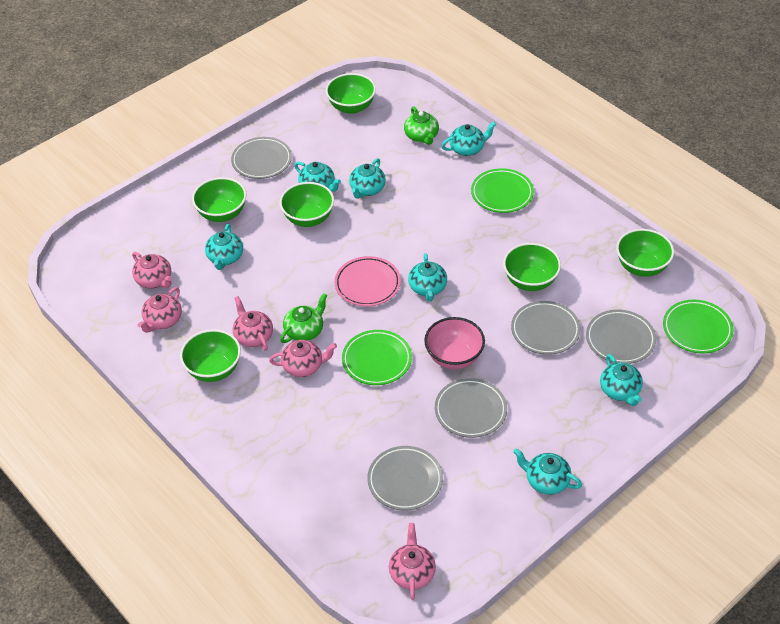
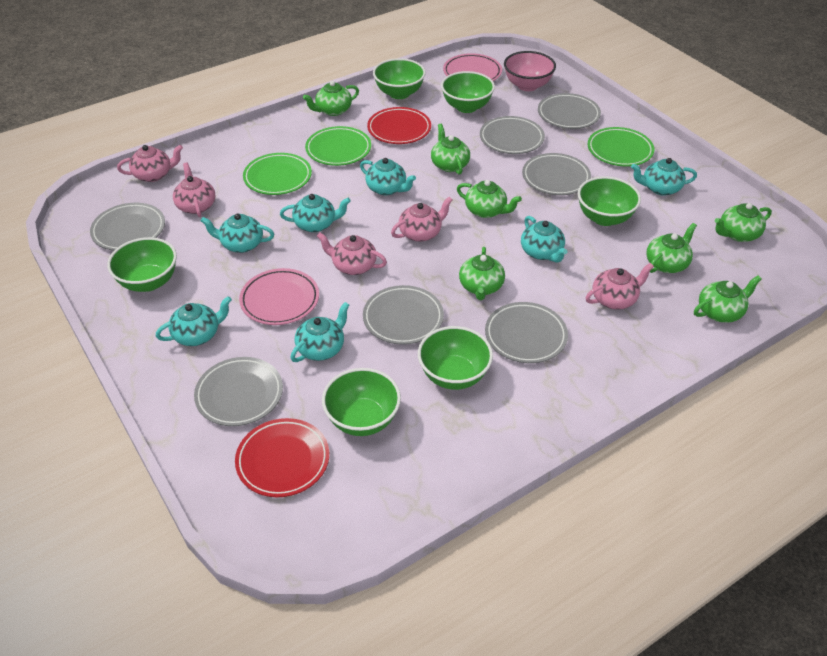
green teapot: 2 -> 7
grey plate: 5 -> 7
pink plate: 1 -> 2
red plate: 0 -> 2

